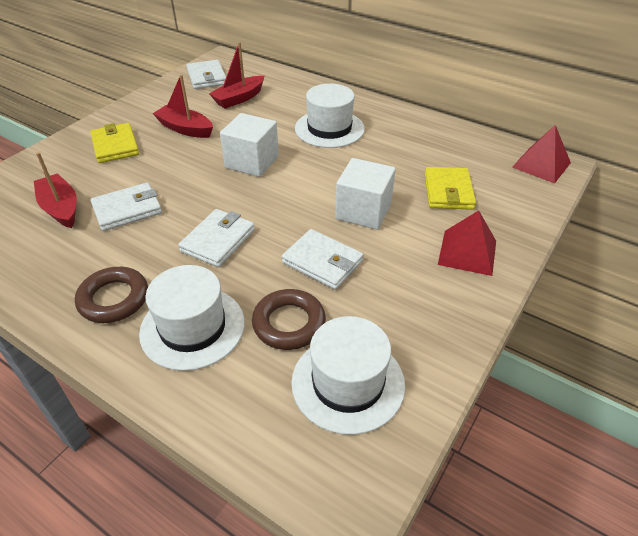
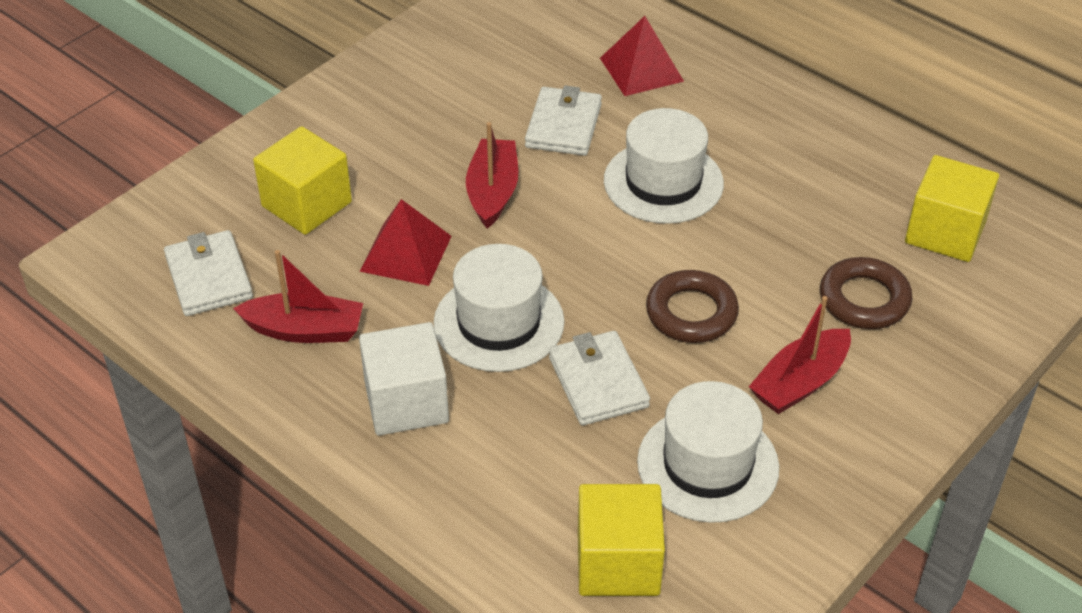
white cube: 2 -> 1
white wallet: 4 -> 3
yellow cube: 0 -> 3
yellow wallet: 2 -> 0

